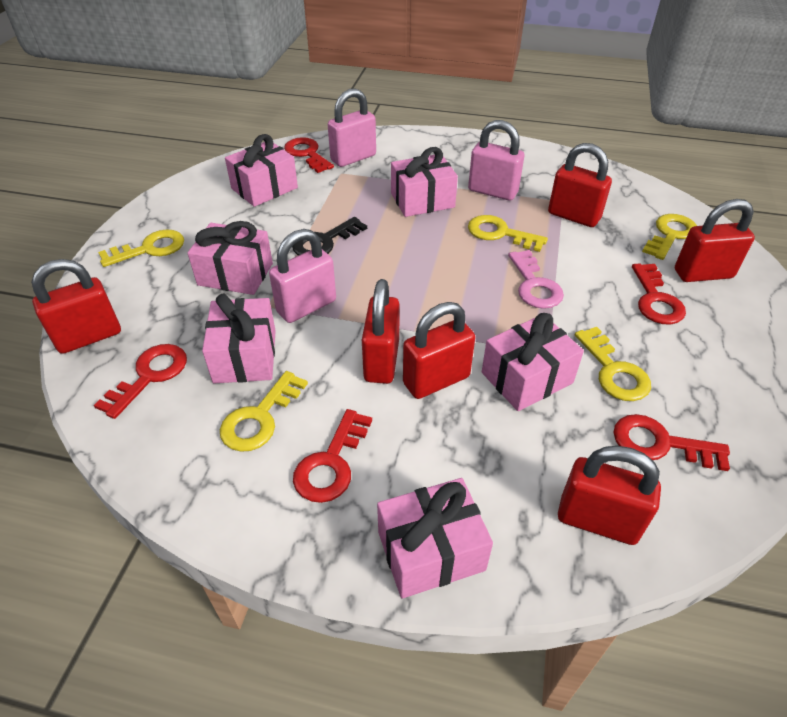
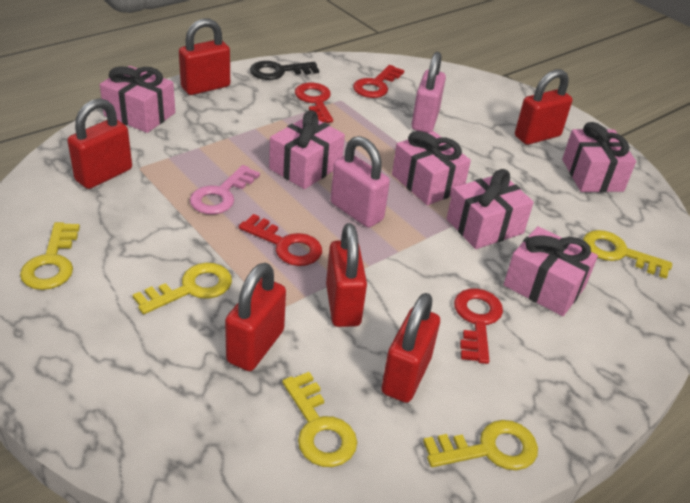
pink padlock: 3 -> 2
red key: 5 -> 4

